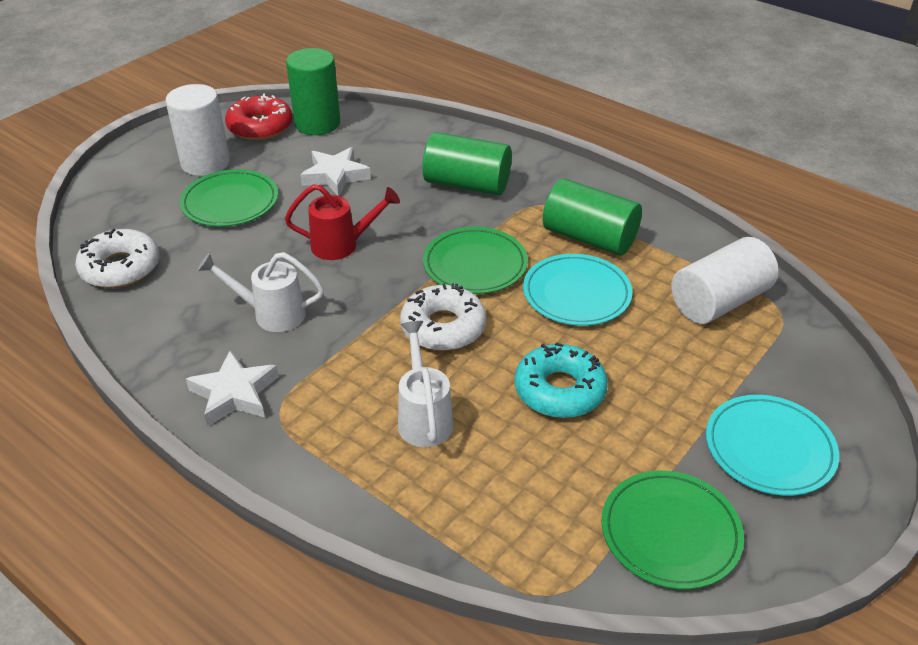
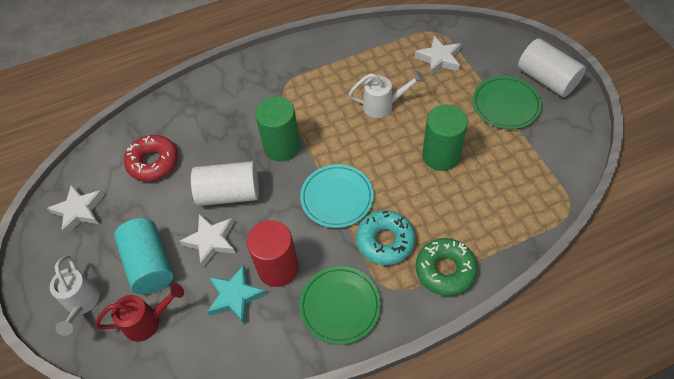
green cylinder: 3 -> 2
green donut: 0 -> 1
green plate: 3 -> 2
red cylinder: 0 -> 1
turquoise cylinder: 0 -> 1
turquoise plate: 2 -> 1
turquoise star: 0 -> 1
white donut: 2 -> 0
white star: 2 -> 3

